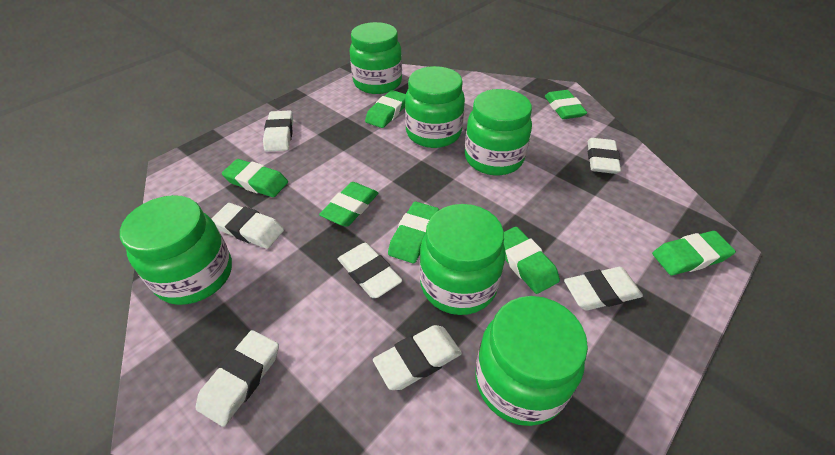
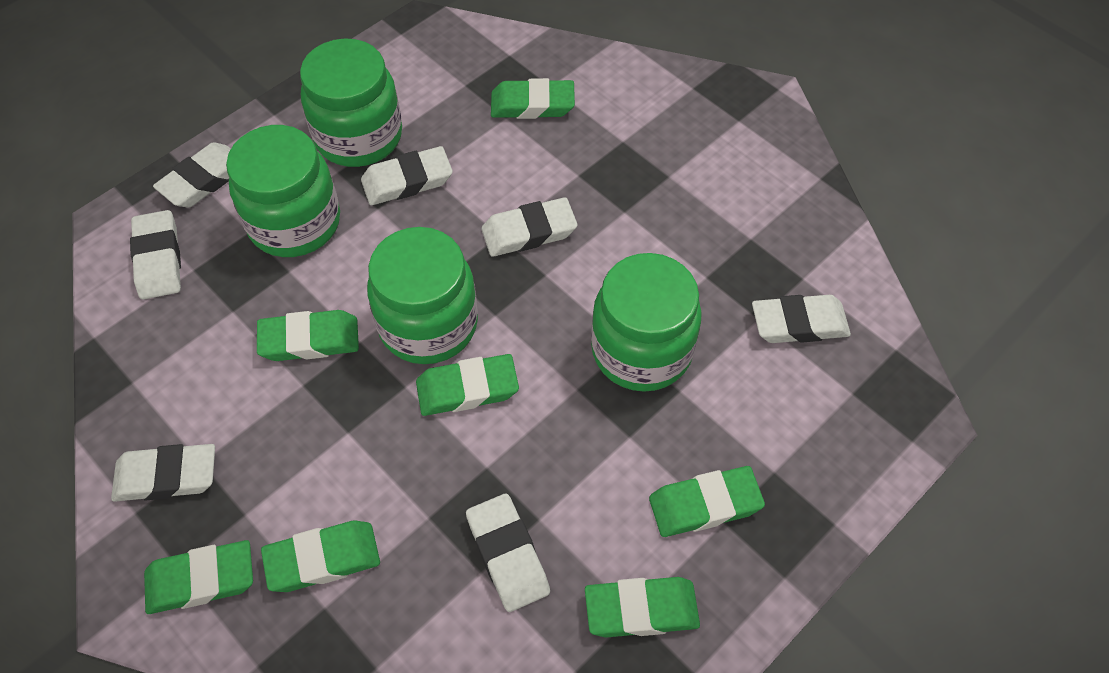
green jar: 6 -> 4

